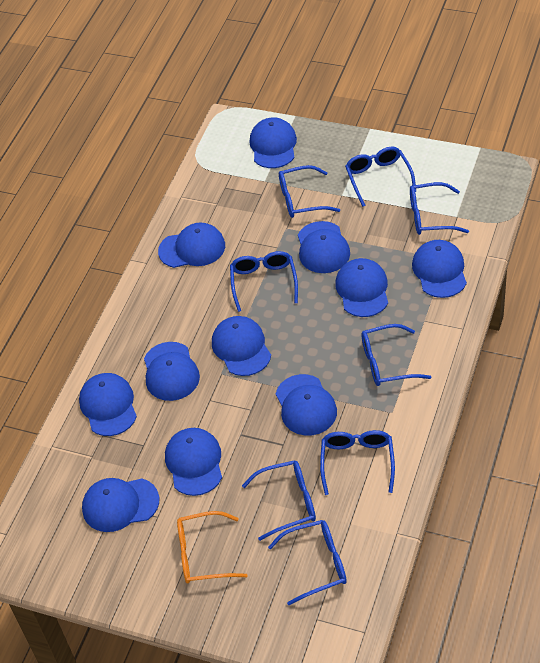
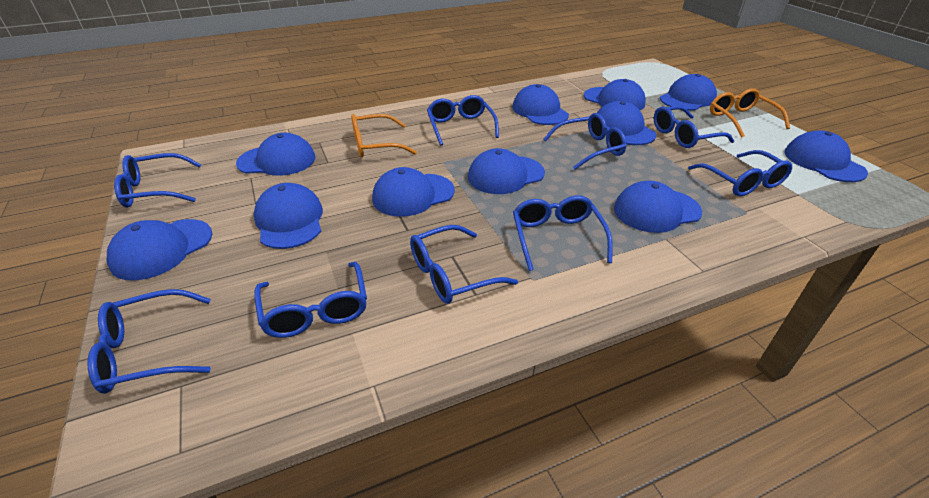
blue glasses: 8 -> 9
orange glasses: 1 -> 2

